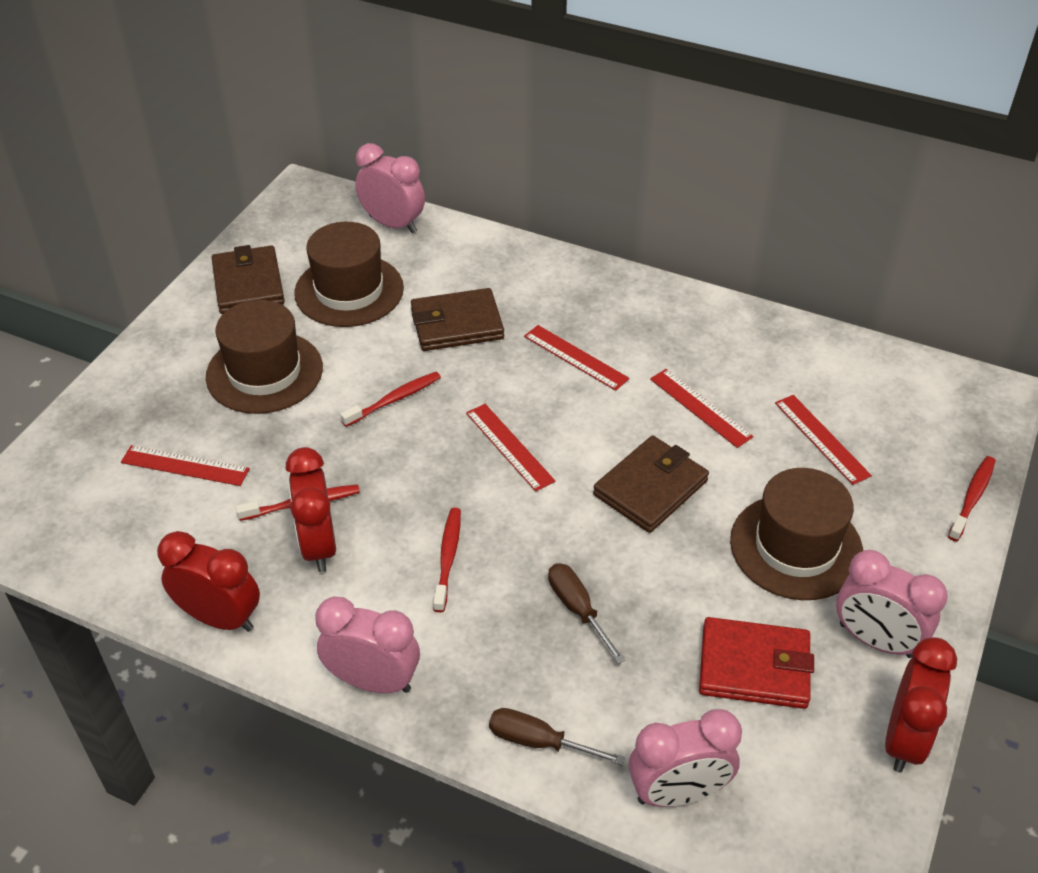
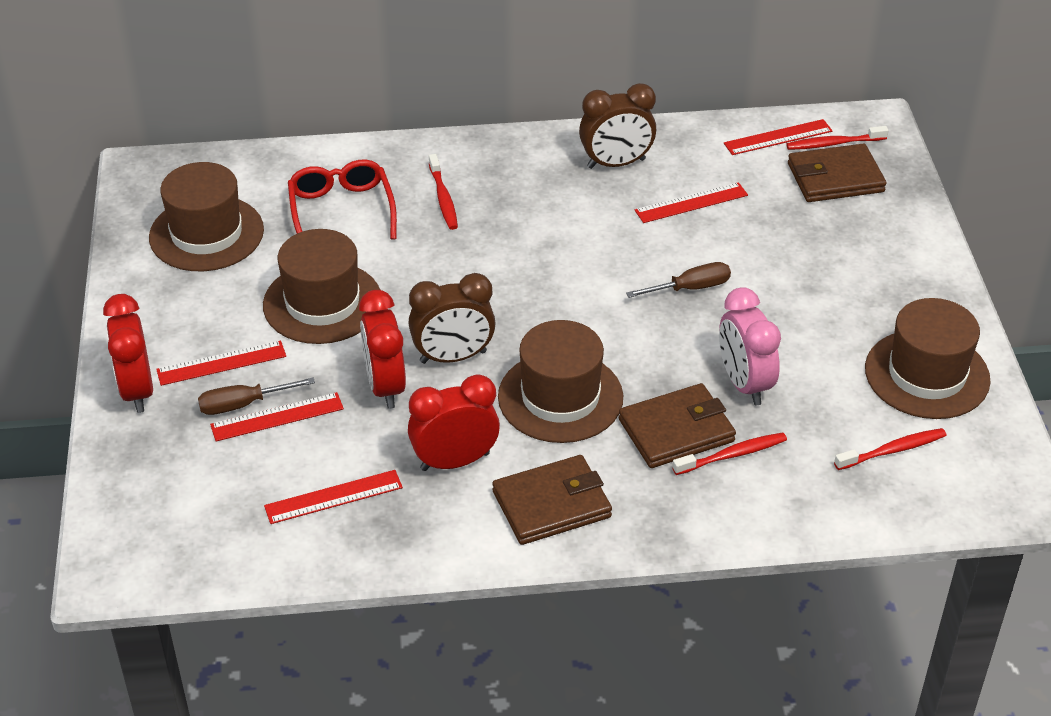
brown clock: 0 -> 2
brown hat: 3 -> 4
pink clock: 4 -> 1
red glasses: 0 -> 1
red wallet: 1 -> 0

